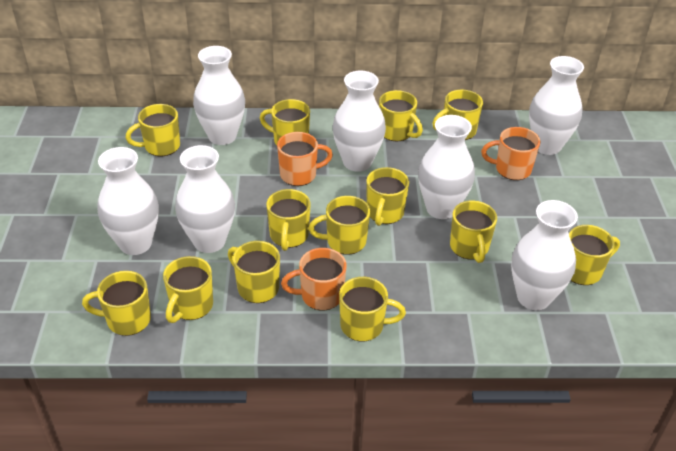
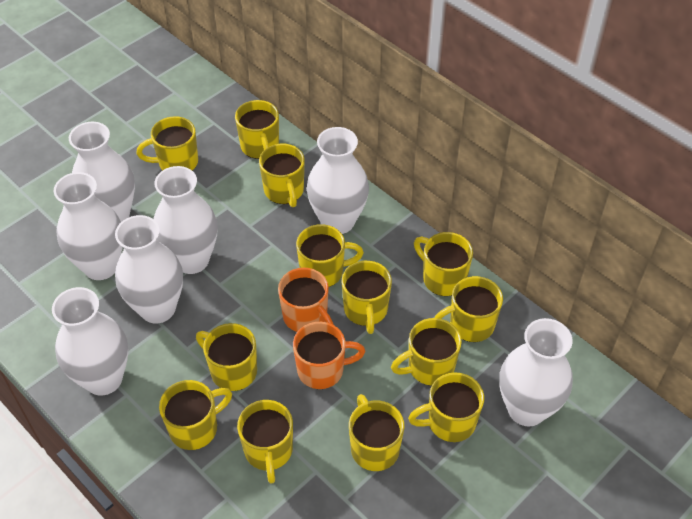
orange mug: 3 -> 2

